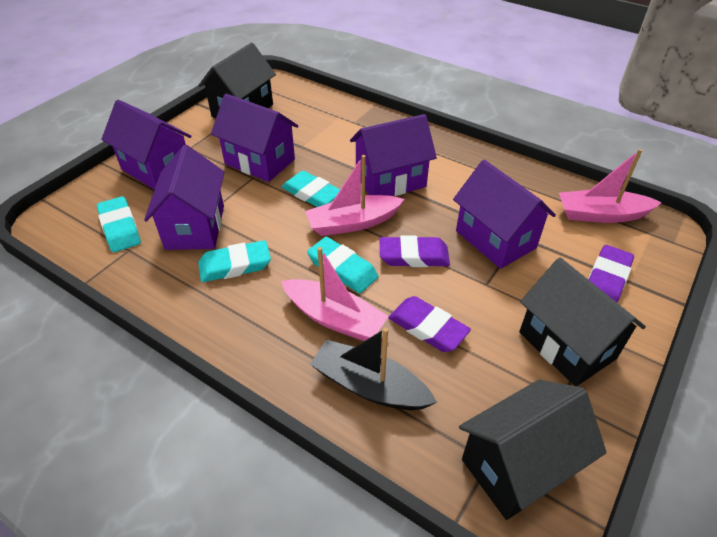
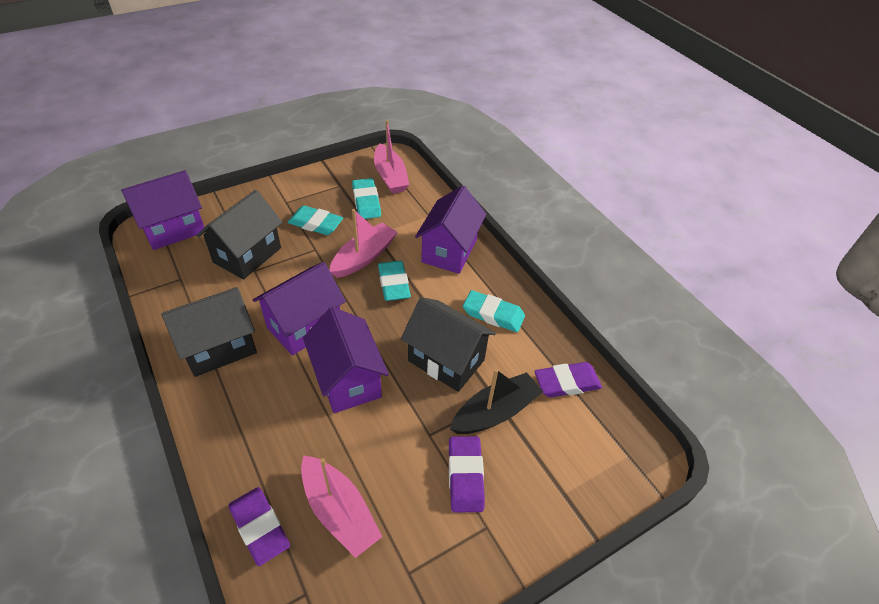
purple house: 5 -> 4

